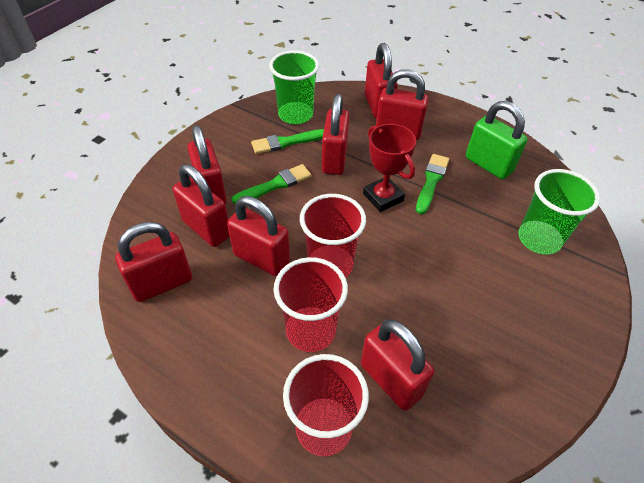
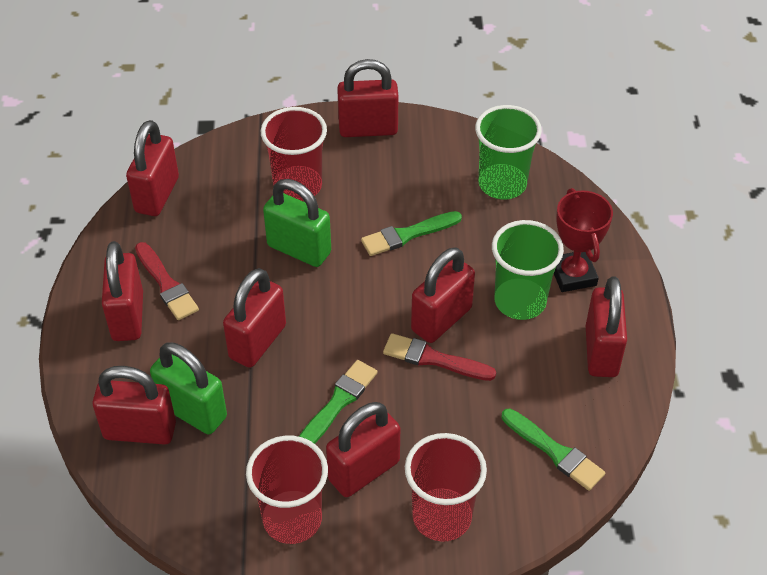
green padlock: 1 -> 2
red brush: 0 -> 2

